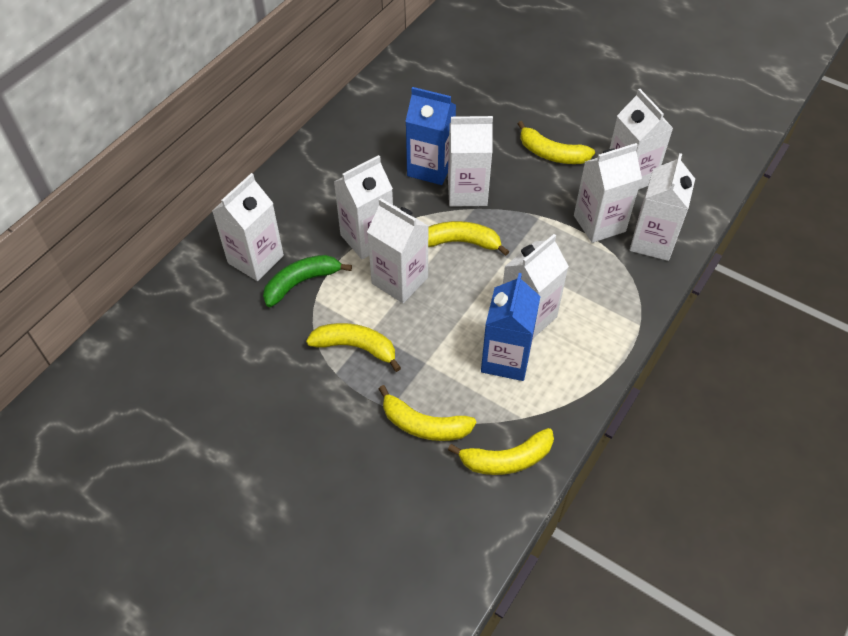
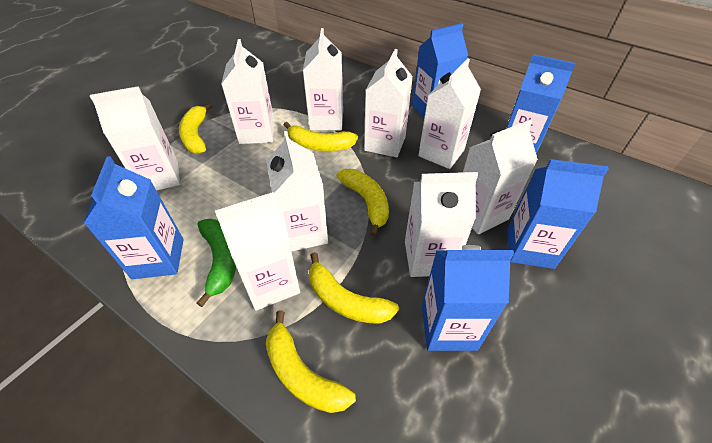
blue carton: 2 -> 5
white carton: 8 -> 9

